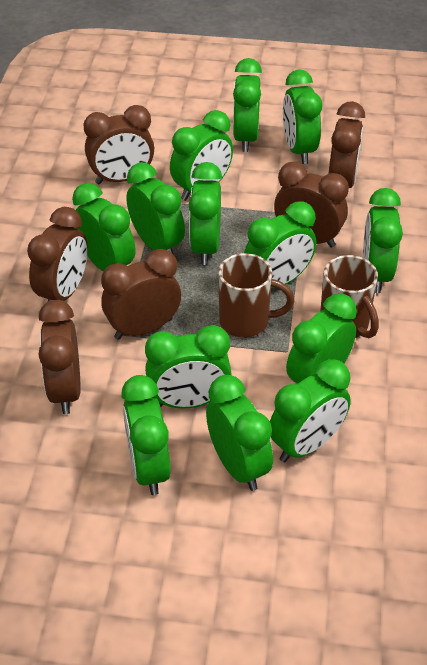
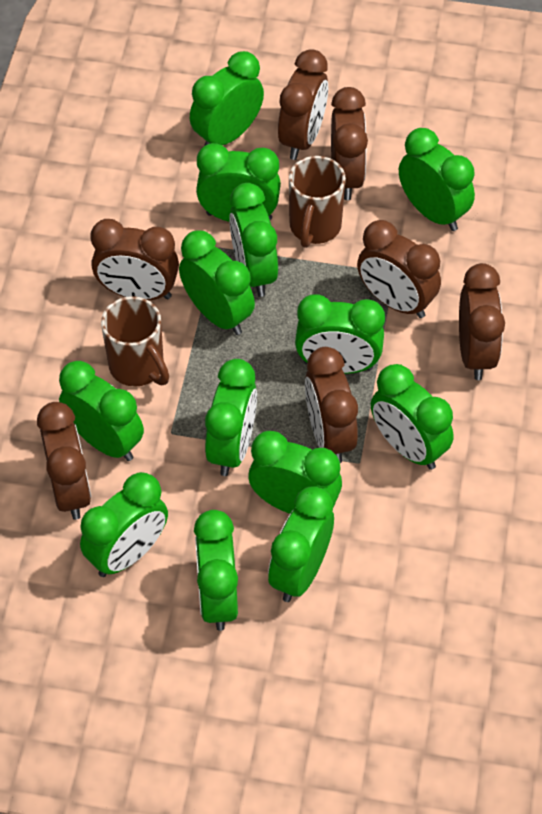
brown clock: 6 -> 7

